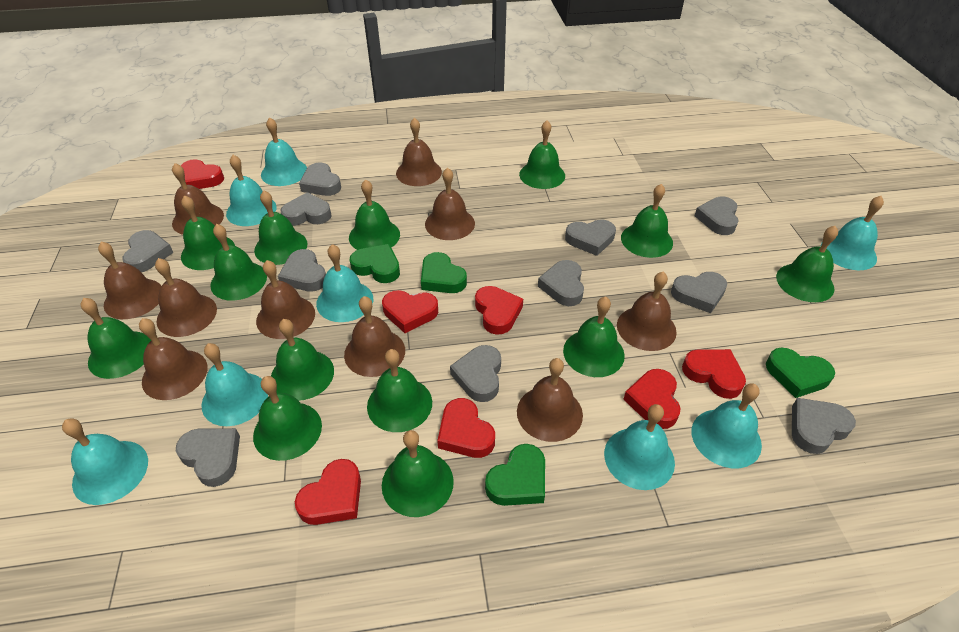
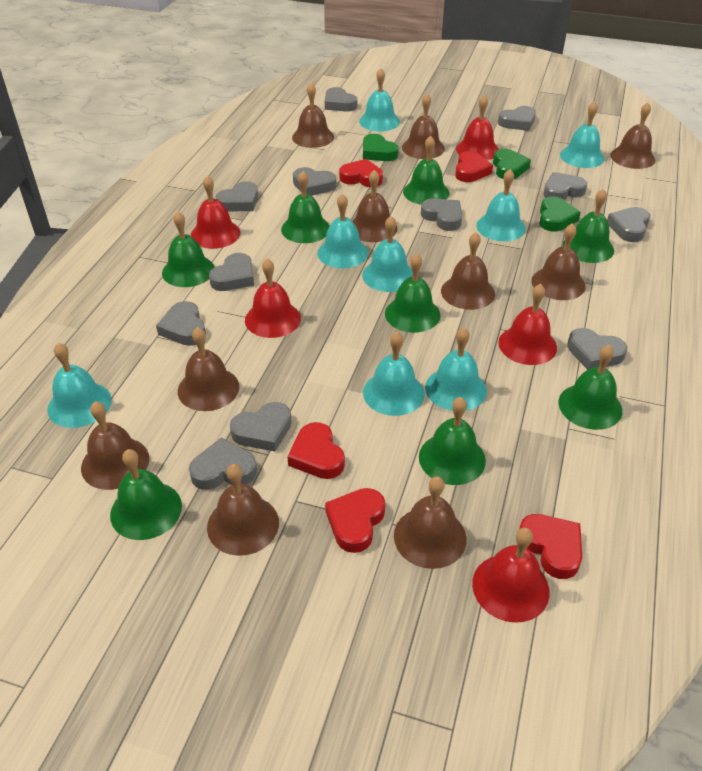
green bell: 13 -> 8
green heart: 4 -> 3
grey heart: 11 -> 12
red bell: 0 -> 5
red heart: 7 -> 5

